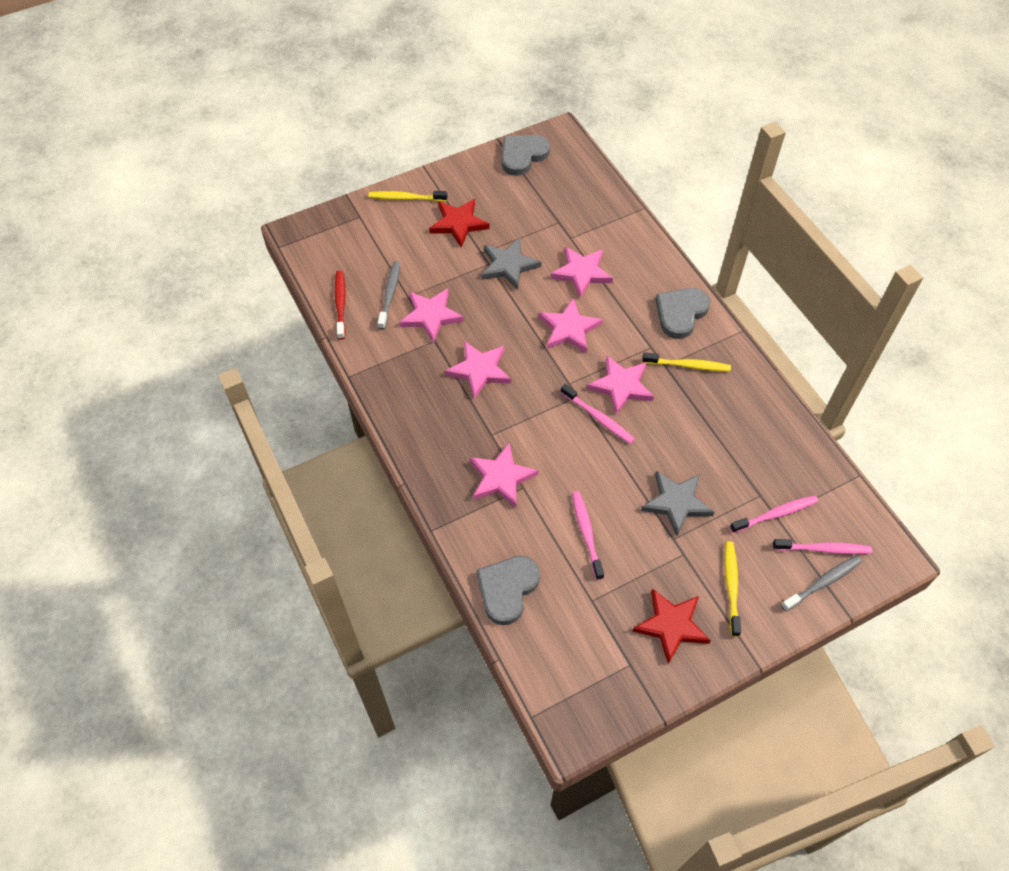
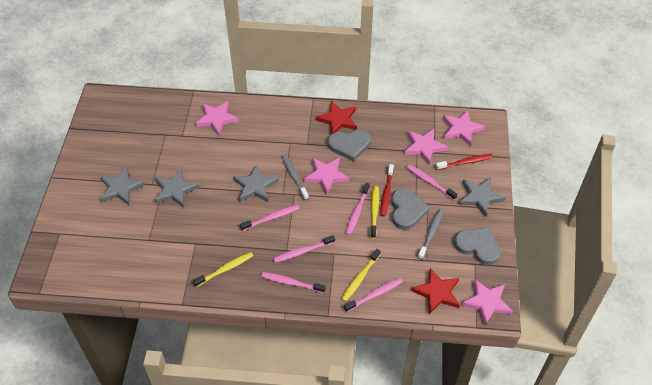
grey star: 2 -> 4
pink star: 6 -> 5
pink toothbrush: 4 -> 6
red toothbrush: 1 -> 2

